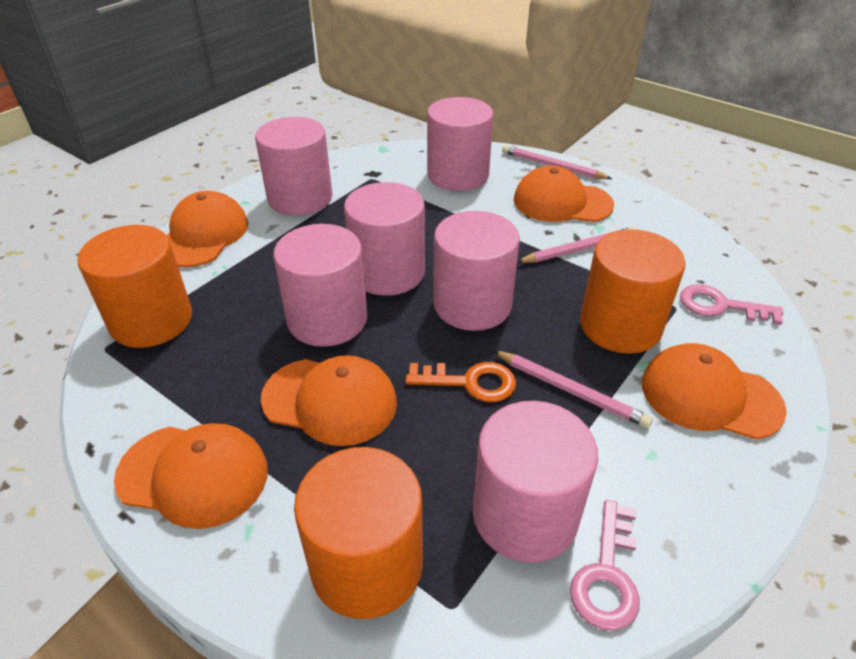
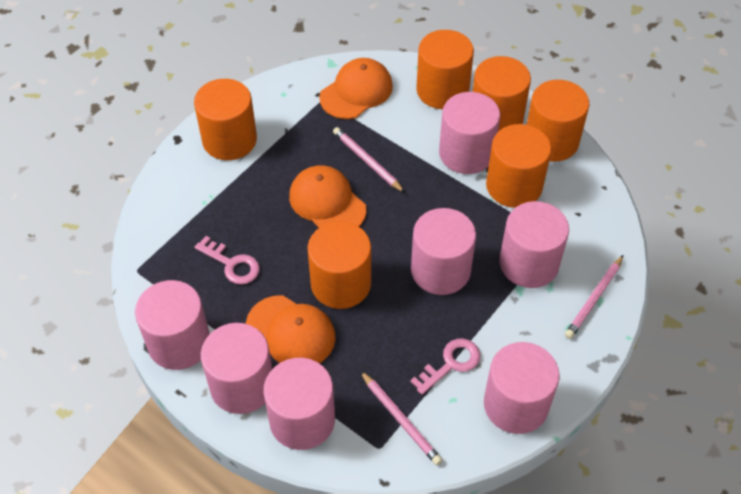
orange cap: 5 -> 3
orange cylinder: 3 -> 6
orange key: 1 -> 0
pink cylinder: 6 -> 7

